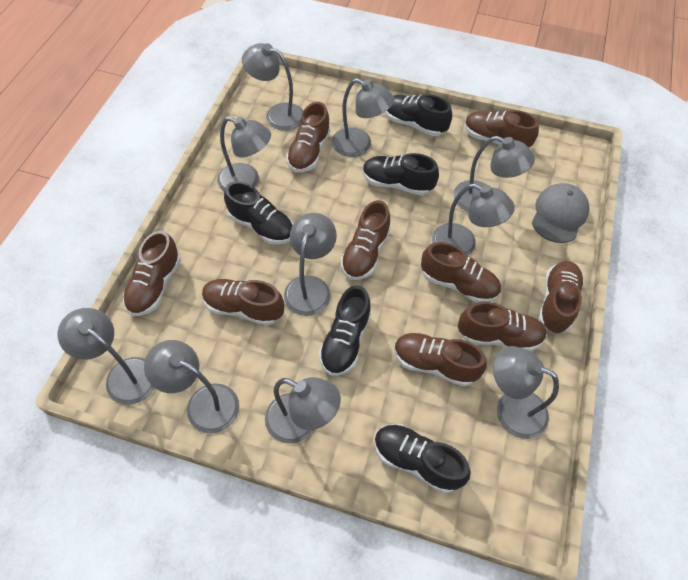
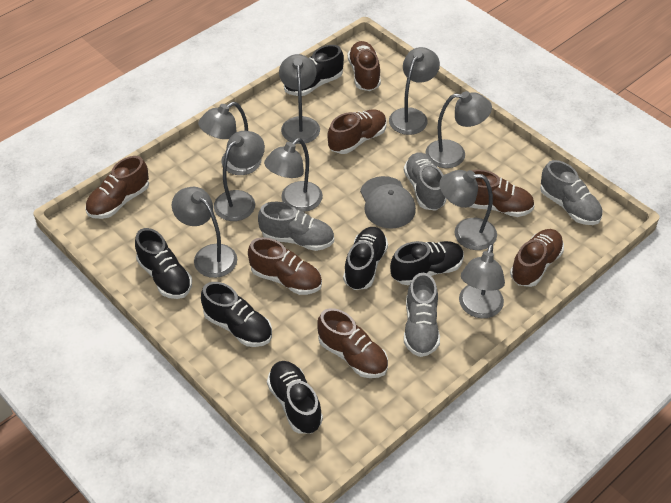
black shoe: 5 -> 6
brown shoe: 9 -> 7
grey lamp: 10 -> 9
grey shoe: 0 -> 4

